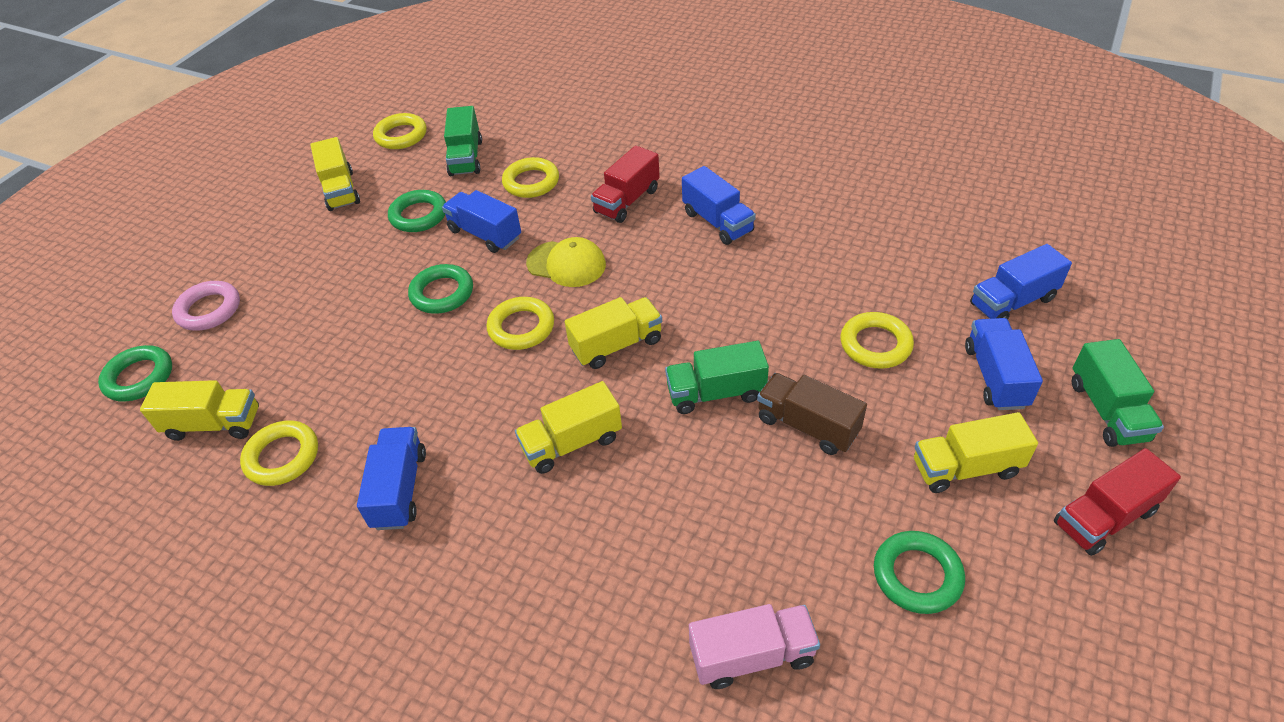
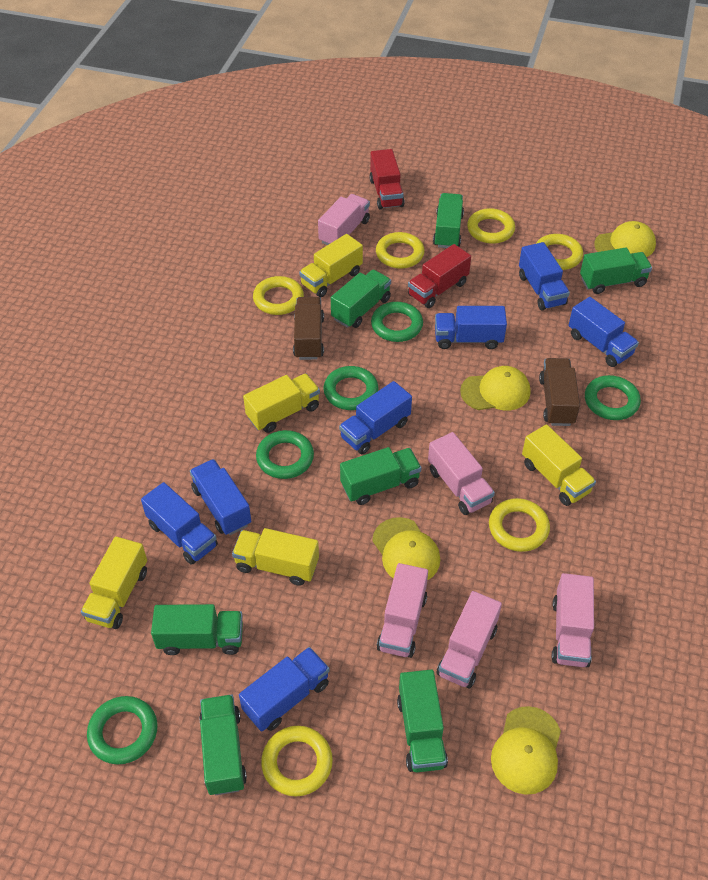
blue truck: 5 -> 7
brown truck: 1 -> 2
green ring: 4 -> 5
green truck: 3 -> 7
pink ring: 1 -> 0
pink truck: 1 -> 5
yellow cap: 1 -> 4
yellow ring: 5 -> 6

